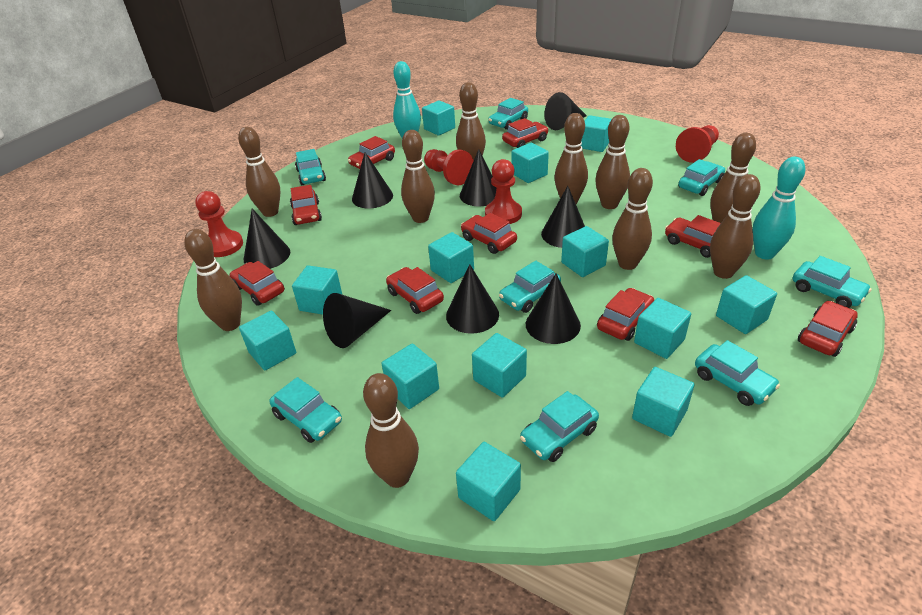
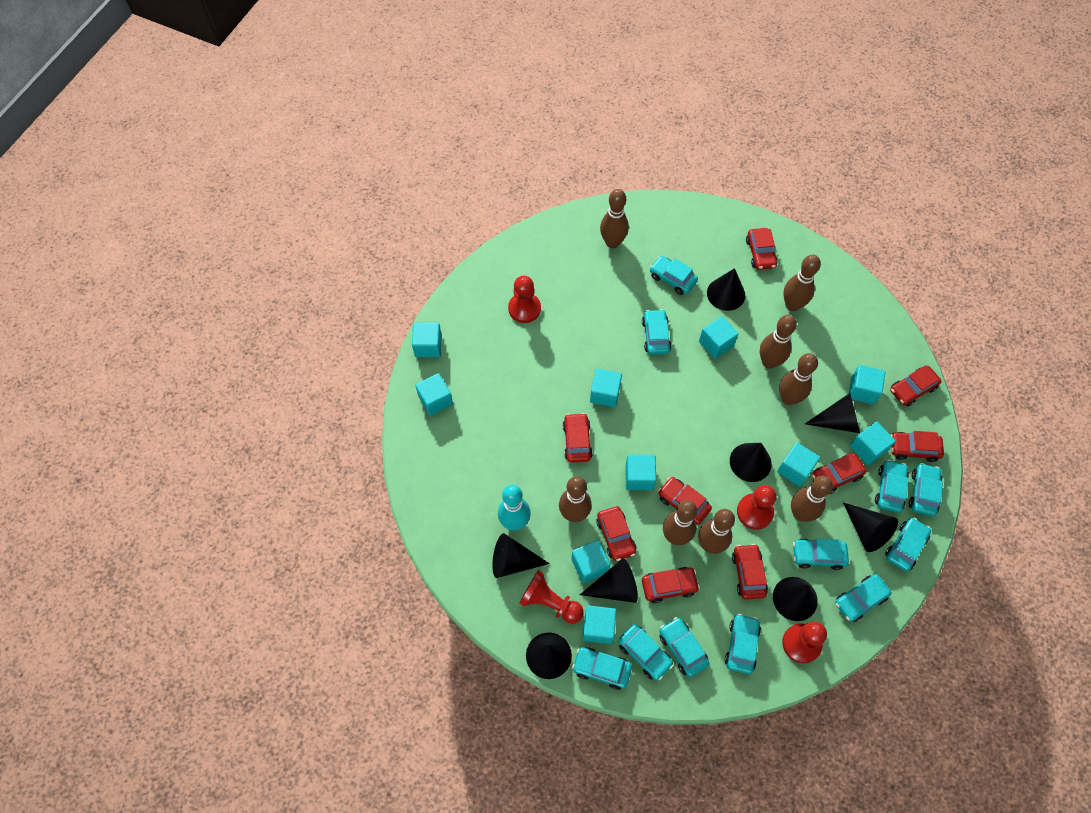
brown bowling pin: 10 -> 8
turquoise bowling pin: 2 -> 1
turquoise car: 8 -> 11
turquoise cube: 13 -> 10

